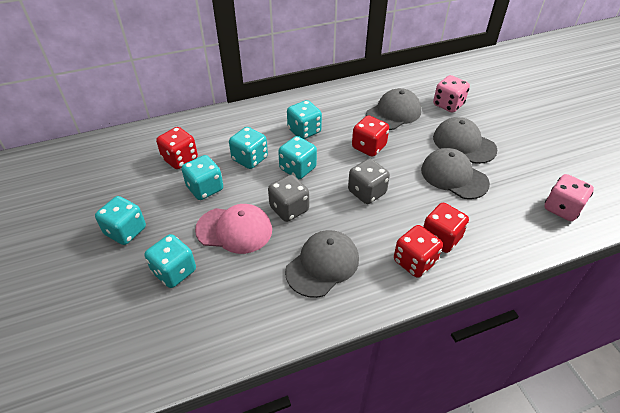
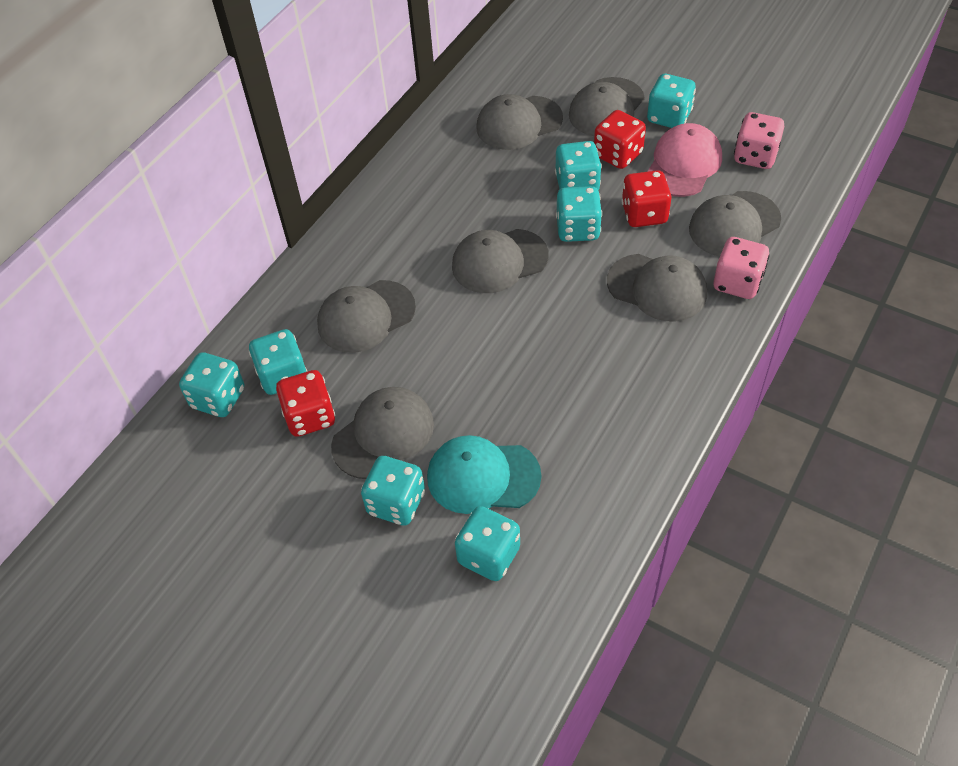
grey cap: 4 -> 7
grey dice: 2 -> 0
red dice: 4 -> 3
turquoise cap: 0 -> 1
turquoise dice: 6 -> 7

